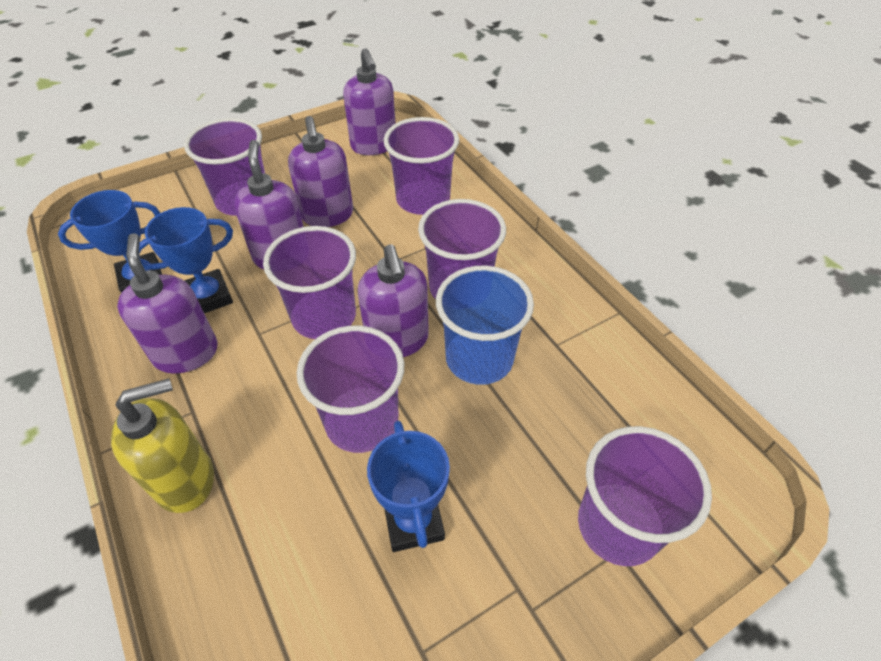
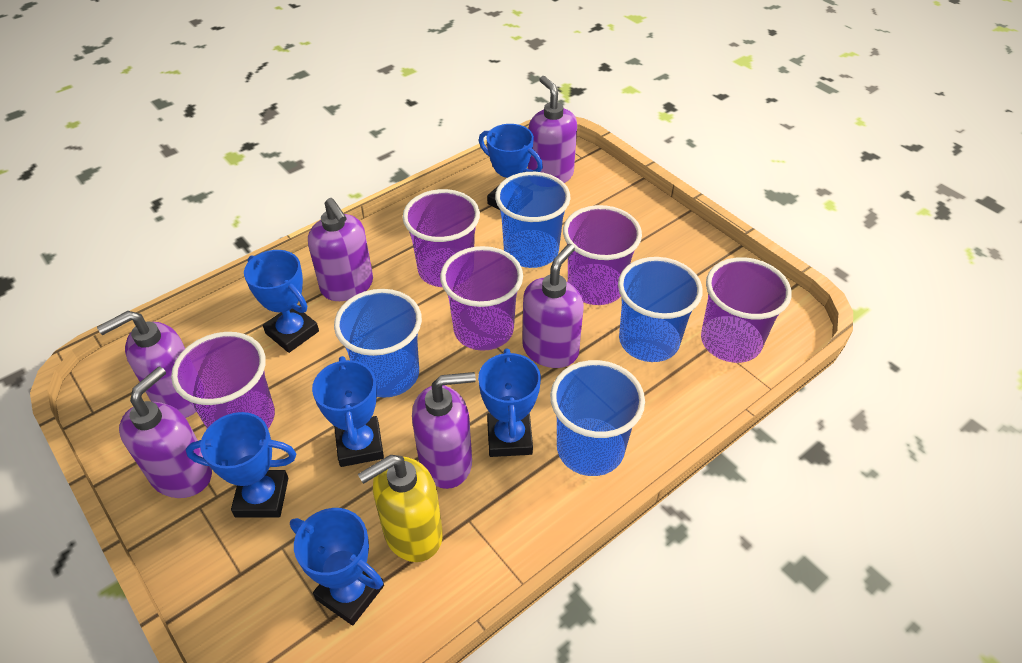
blue cup: 1 -> 4
blue trophy: 3 -> 6
purple cup: 6 -> 5
purple soap dispenser: 5 -> 6

